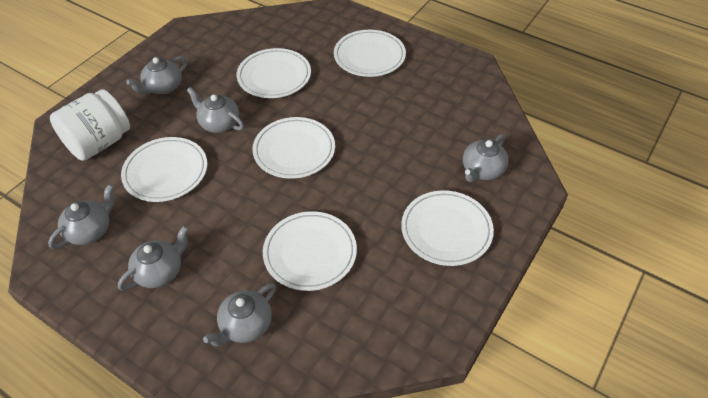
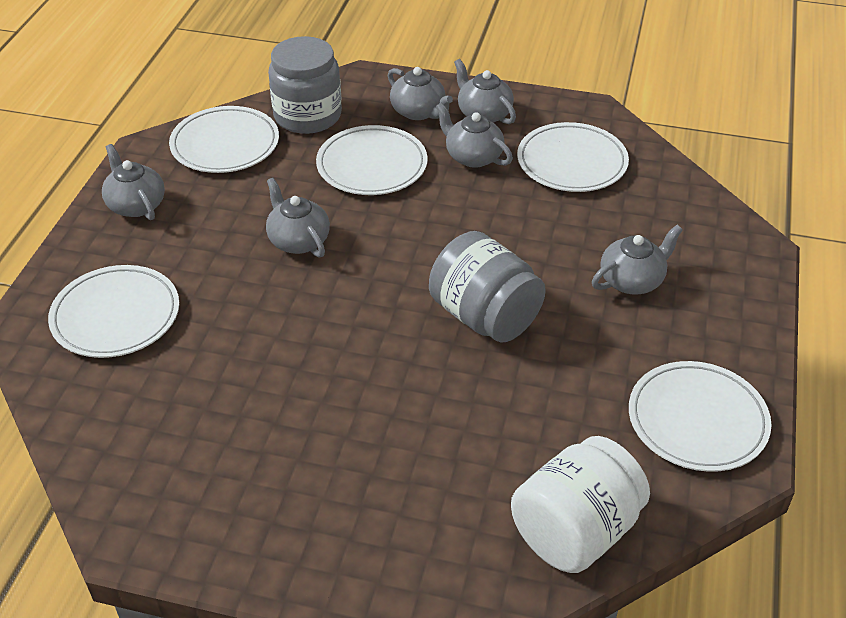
grey jar: 0 -> 2
white plate: 6 -> 5

